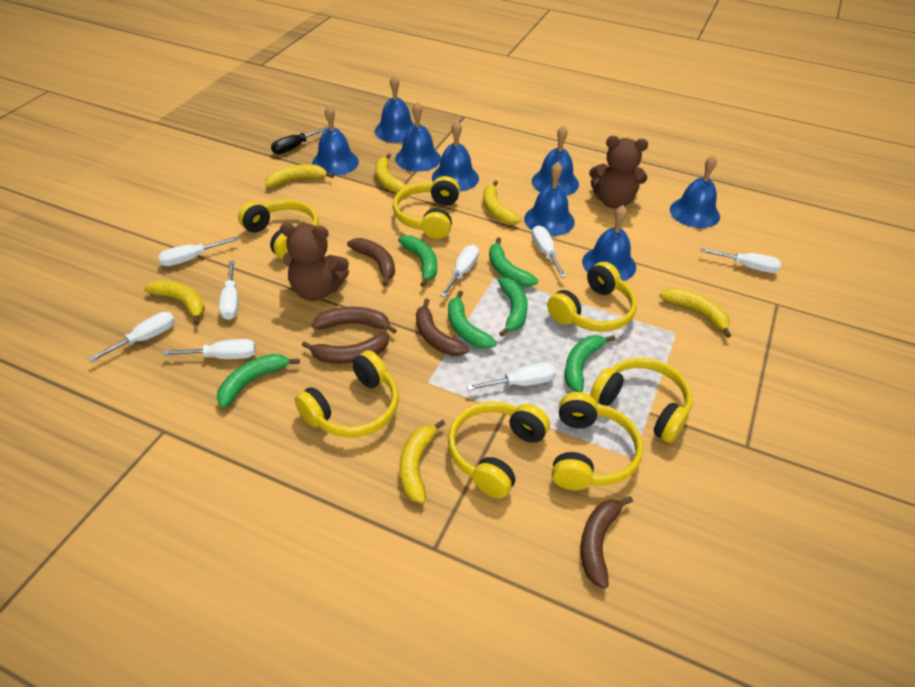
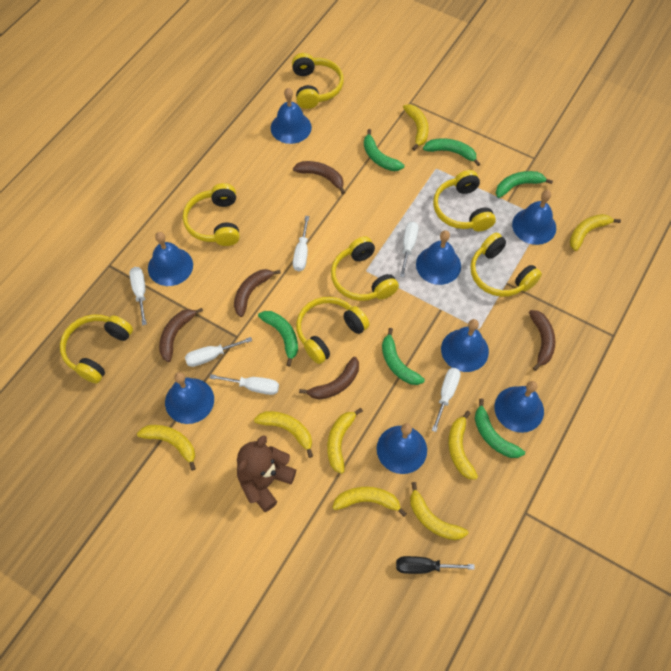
brown teddy bear: 2 -> 1
white screwdriver: 8 -> 6
yellow banana: 6 -> 8

